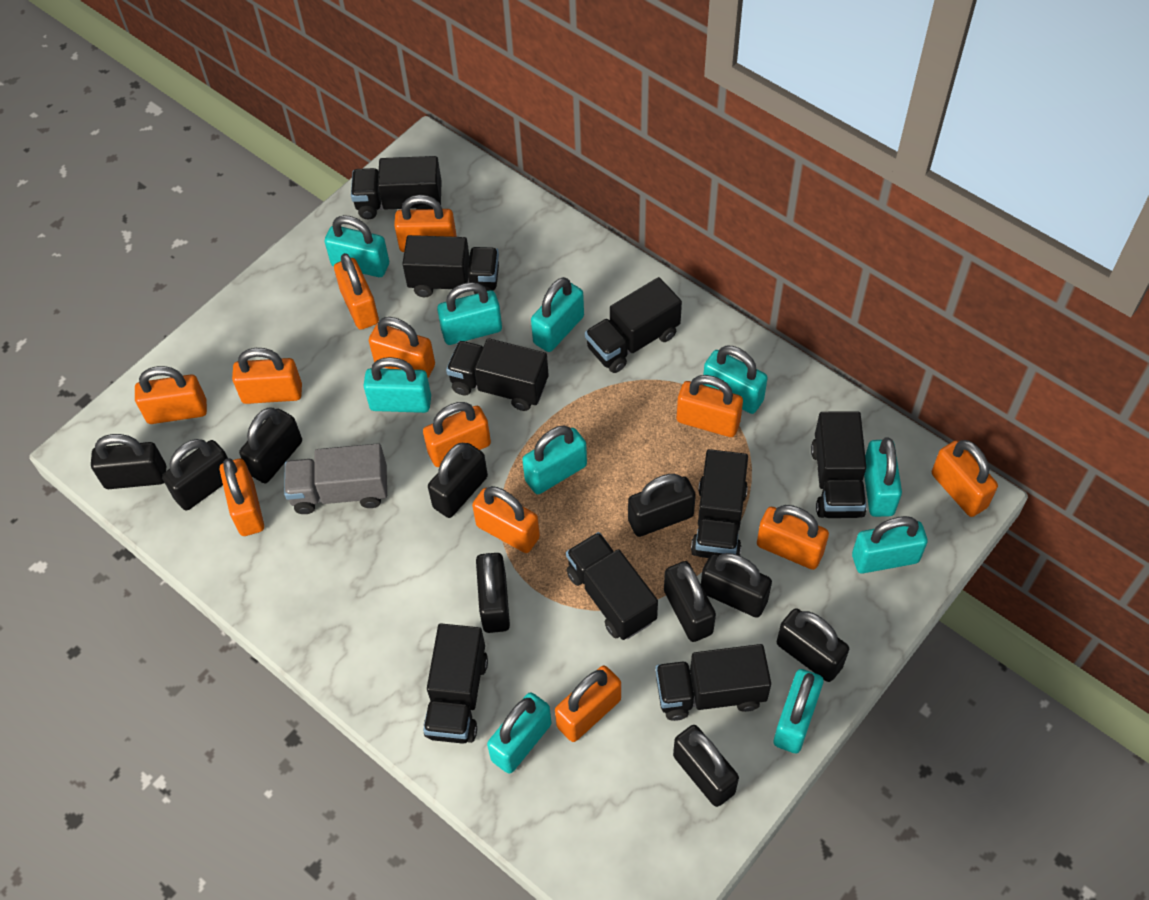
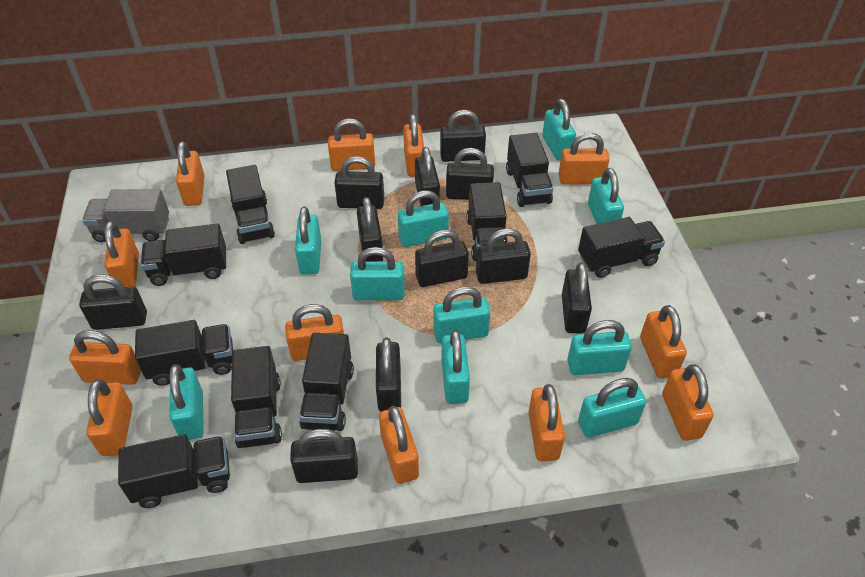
black padlock: 10 -> 11

